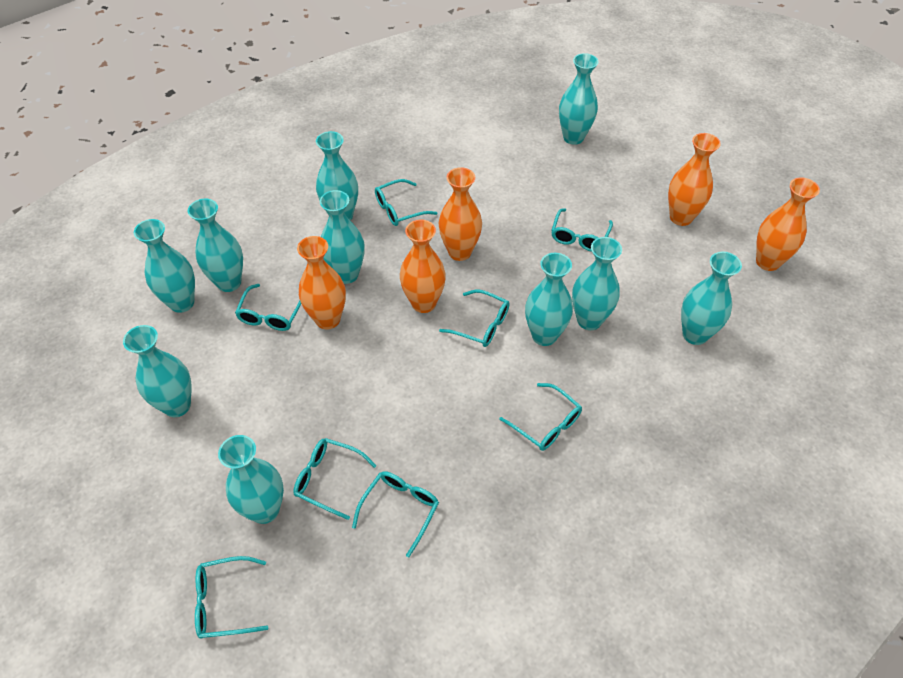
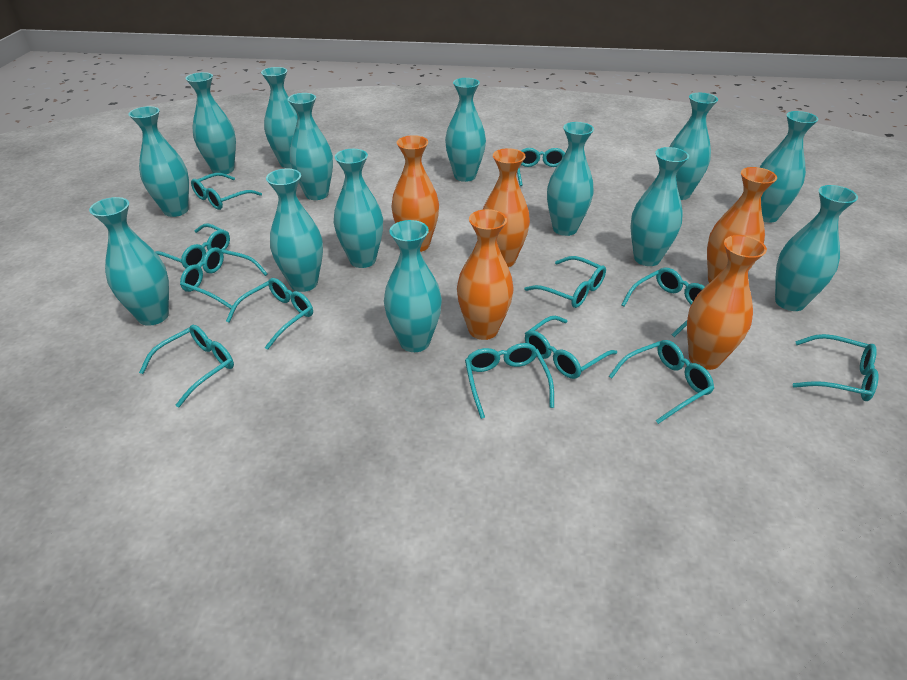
turquoise glasses: 8 -> 12
turquoise vase: 10 -> 14

